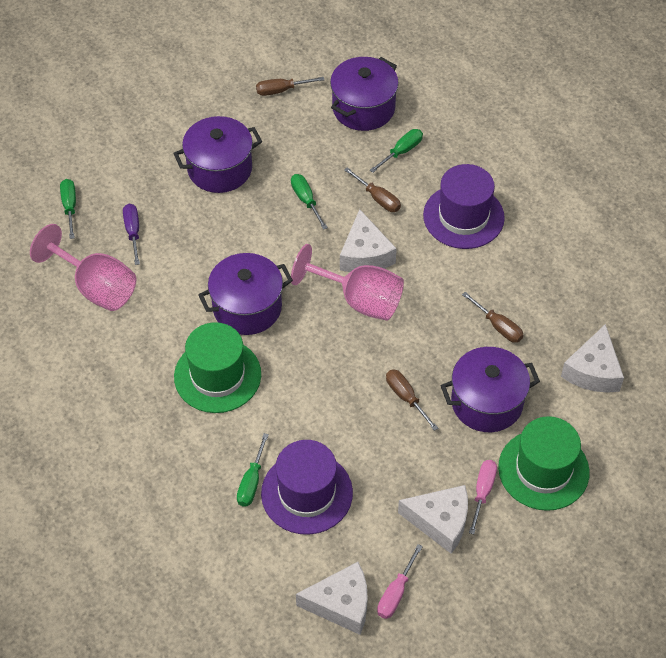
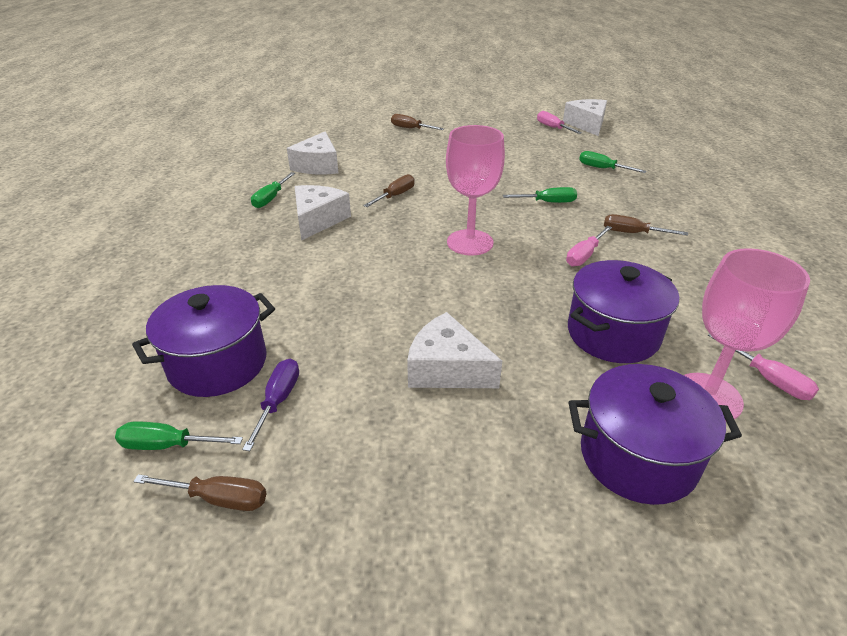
green hat: 2 -> 0
pink screwdriver: 2 -> 3
purple hat: 2 -> 0
purple pot: 4 -> 3

